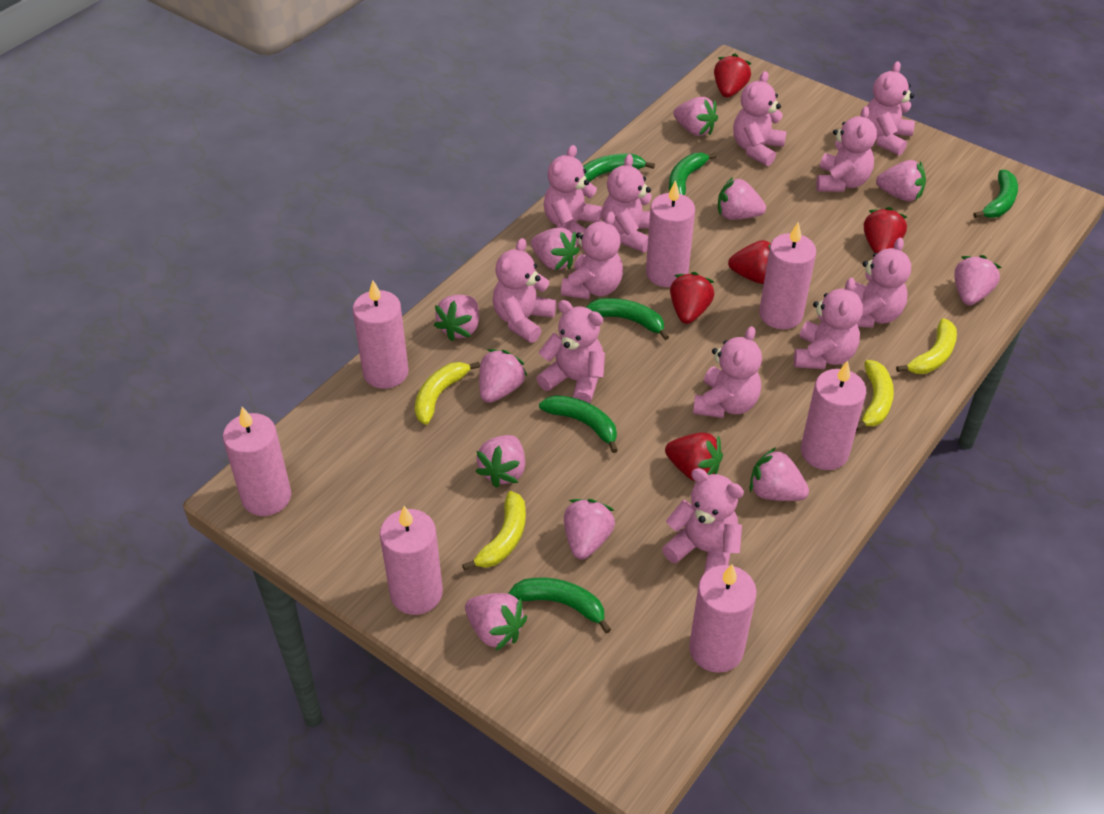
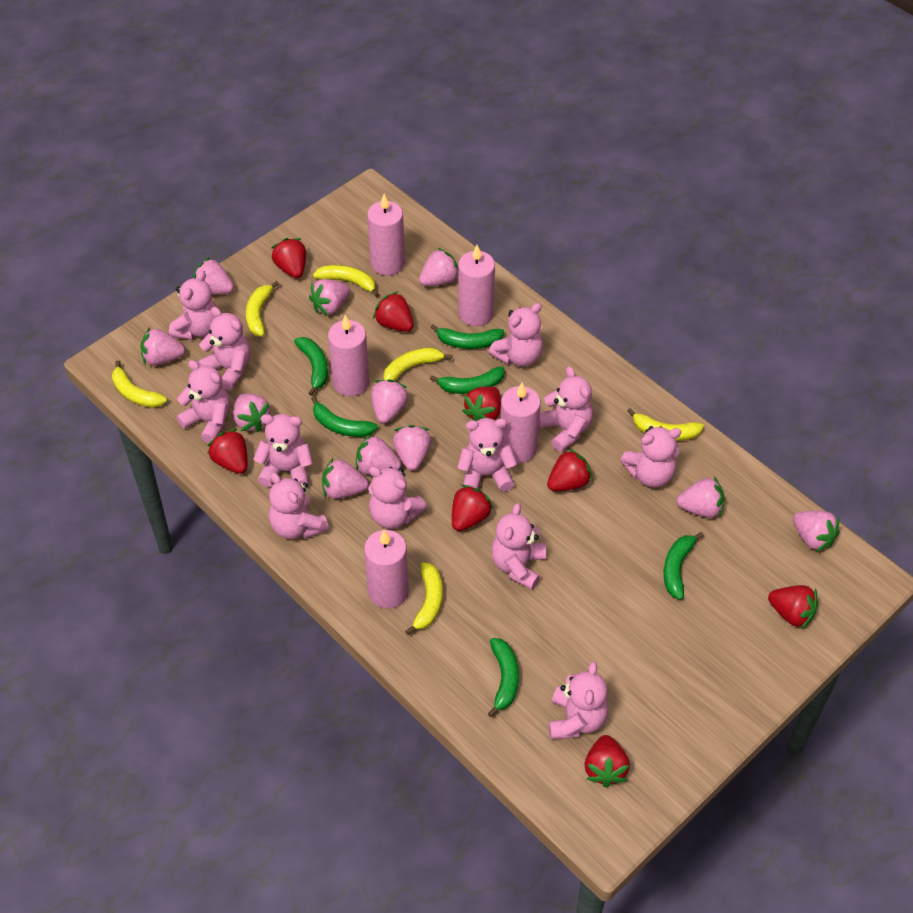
pink candle: 7 -> 5
red strawberry: 5 -> 8
yellow banana: 4 -> 6

